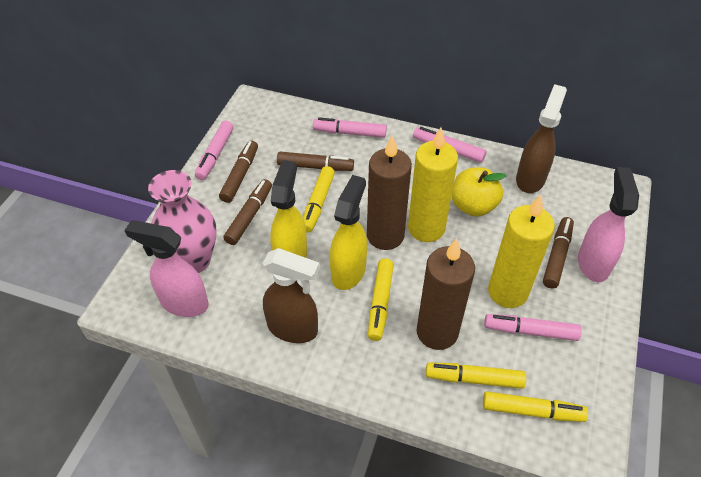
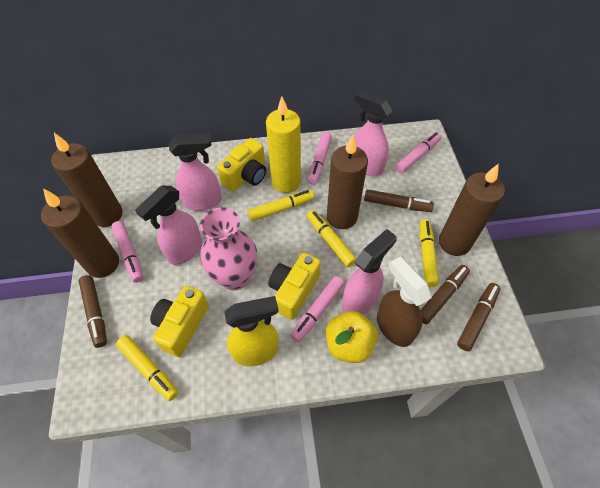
brown candle: 2 -> 4
brown spray bottle: 2 -> 1
pink spray bottle: 2 -> 4
yellow camera: 0 -> 3
yellow candle: 2 -> 1
yellow spray bottle: 2 -> 1

